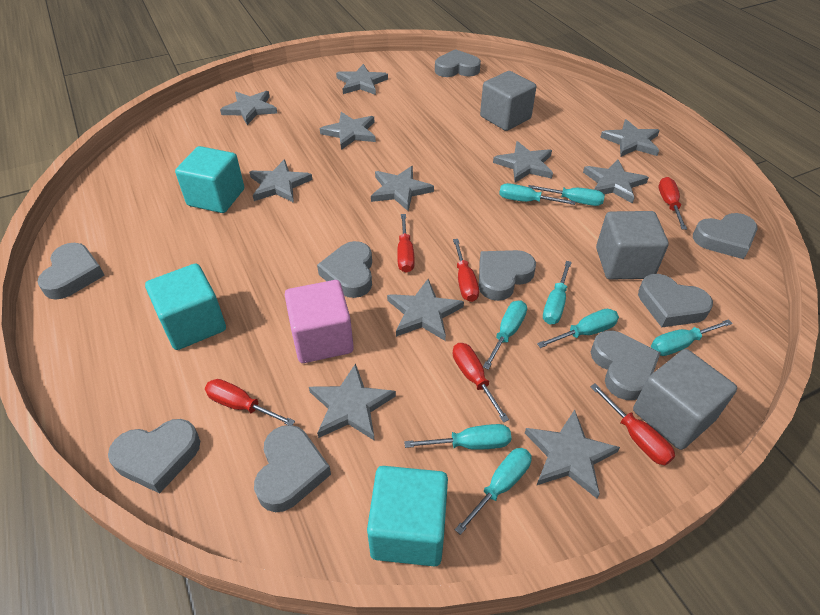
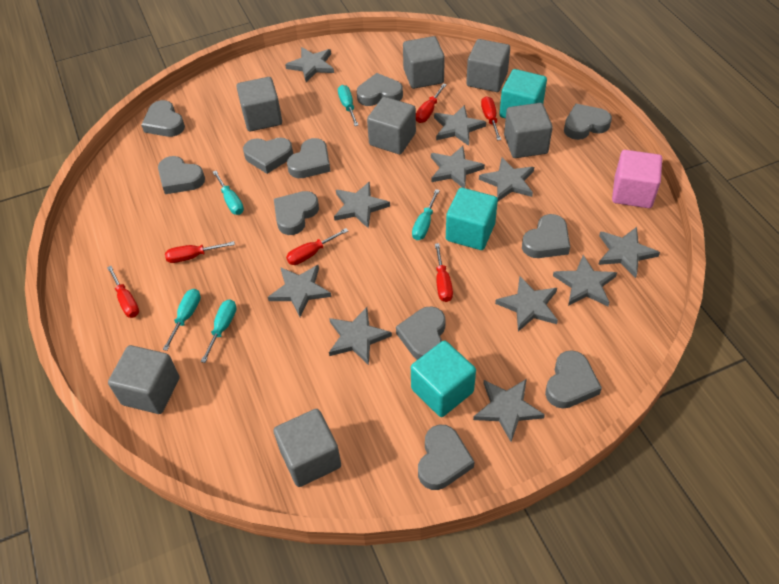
grey cube: 3 -> 7
grey heart: 9 -> 11
turquoise screwdriver: 8 -> 5

